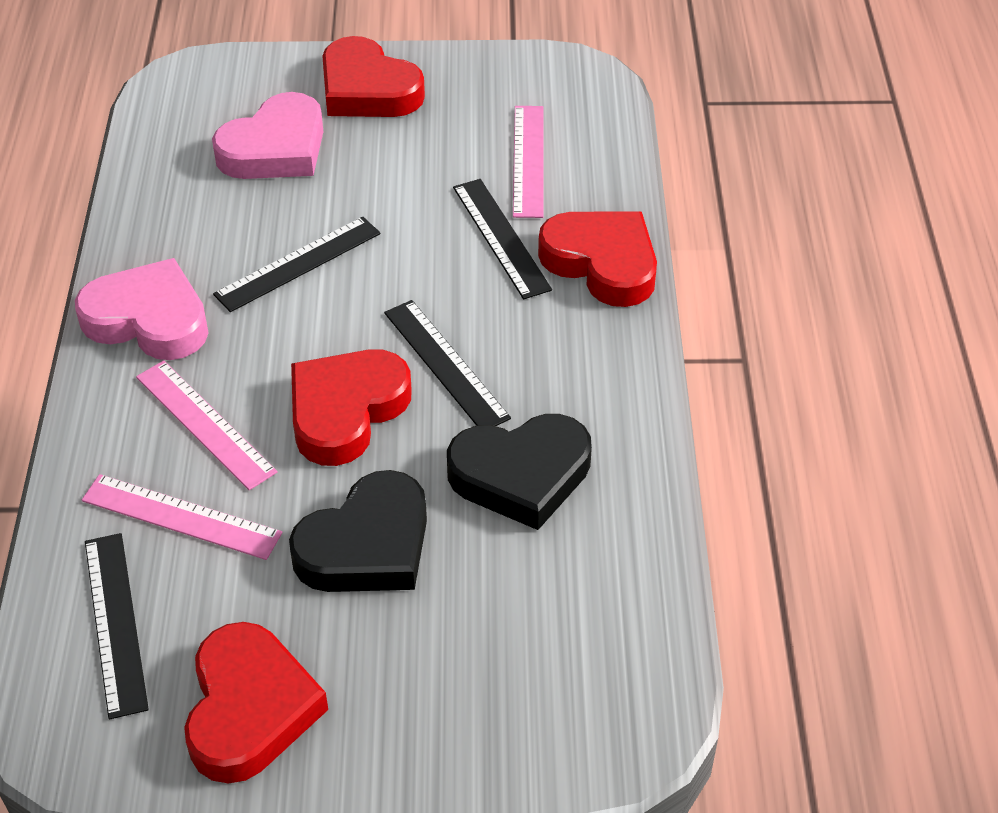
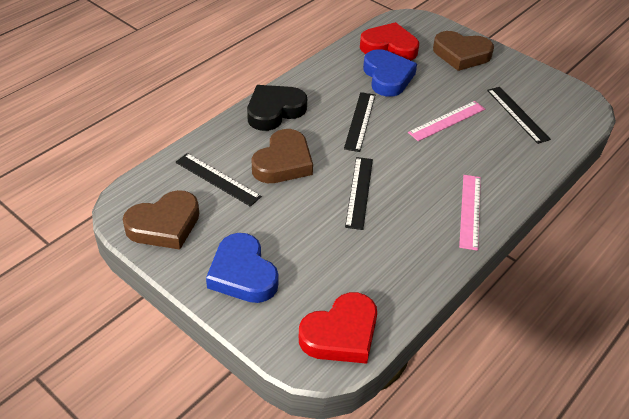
black heart: 2 -> 1
blue heart: 0 -> 2
brown heart: 0 -> 3
pink heart: 2 -> 0
pink ruler: 3 -> 2
red heart: 4 -> 2

